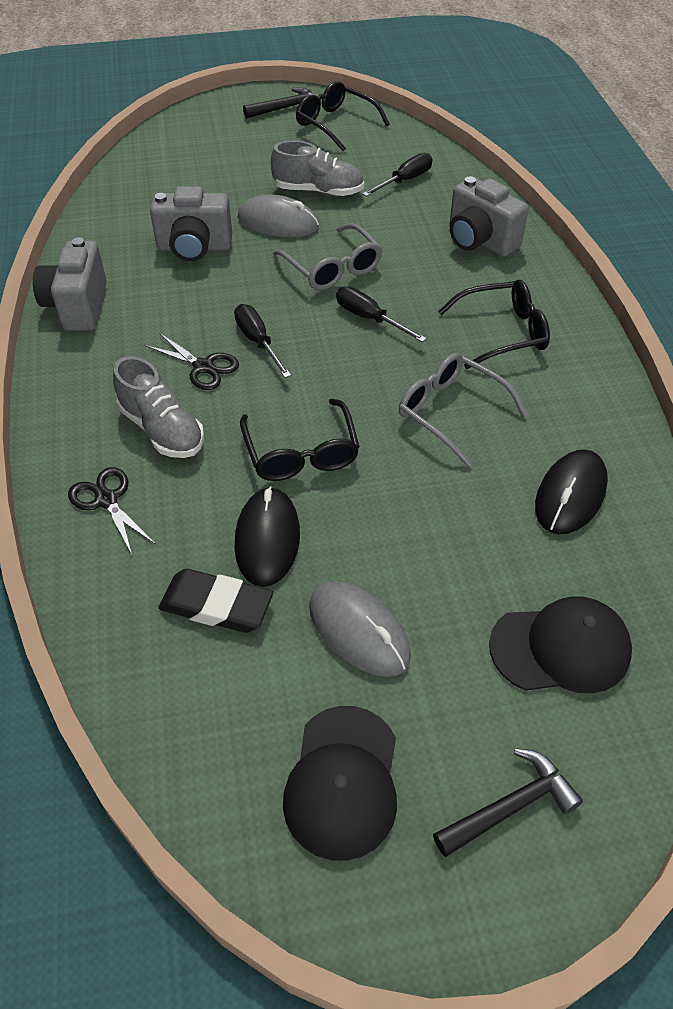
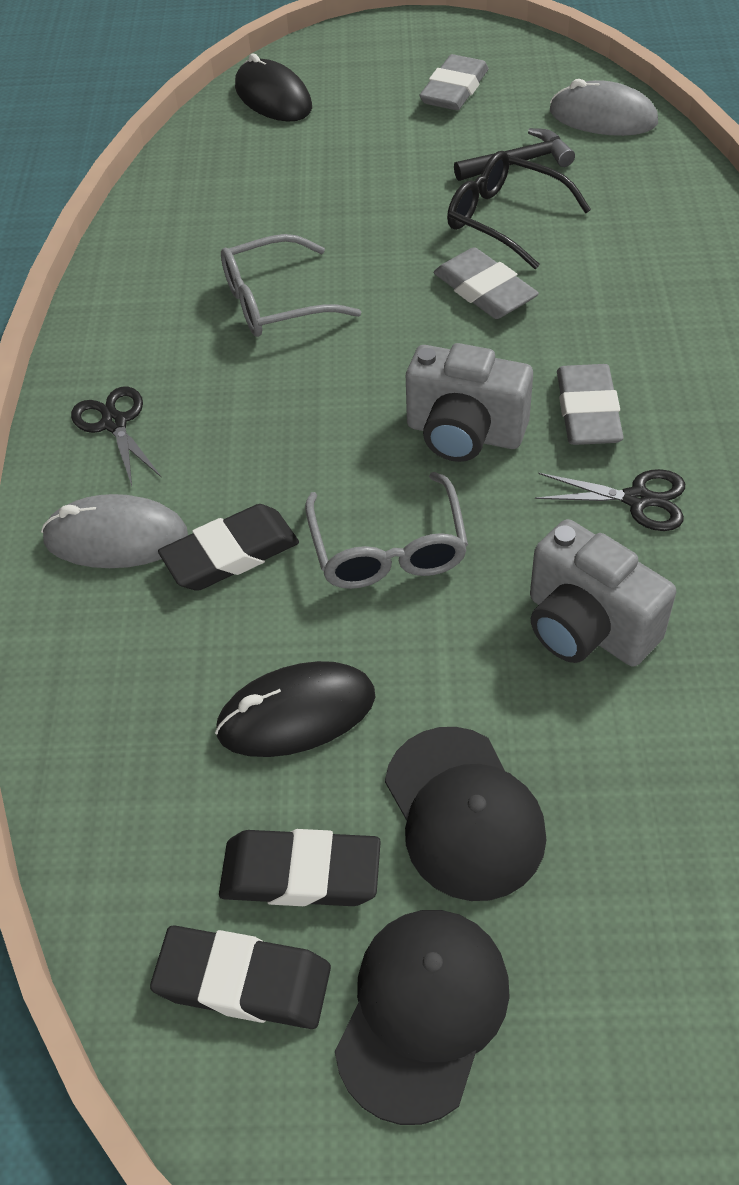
black eraser: 1 -> 3
black glasses: 3 -> 1
black hammer: 2 -> 1
black screwdriver: 3 -> 0
grey camera: 3 -> 2
grey eraser: 0 -> 3
grey shoe: 2 -> 0

